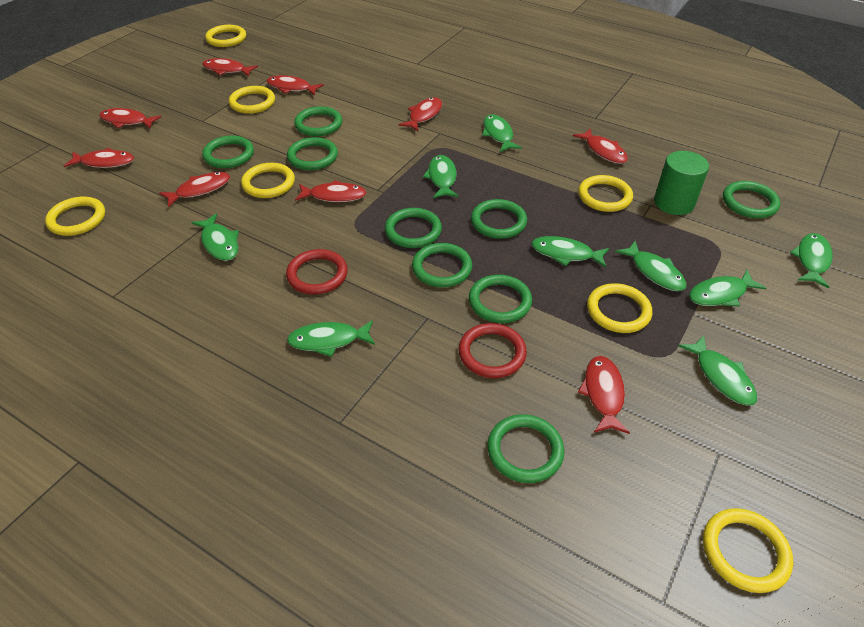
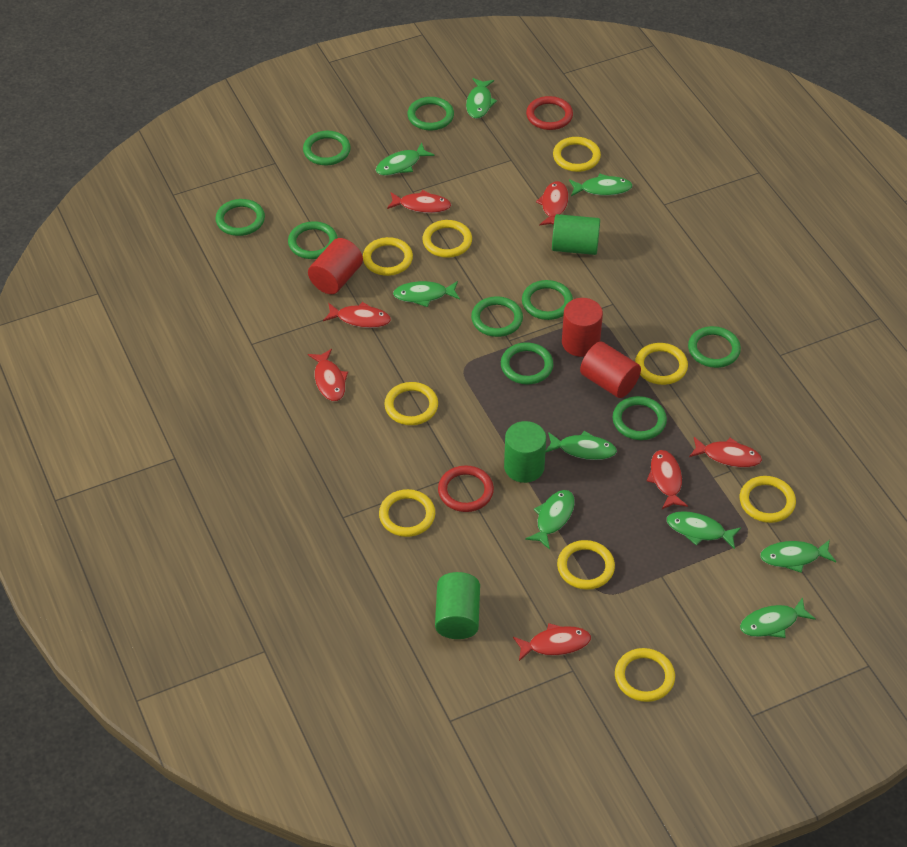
green cylinder: 1 -> 3
red cylinder: 0 -> 3
red fish: 9 -> 7
yellow ring: 7 -> 9

